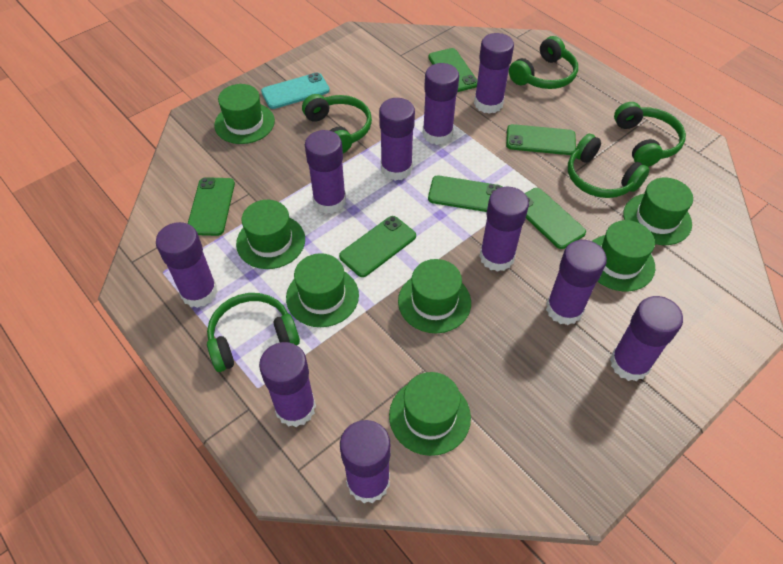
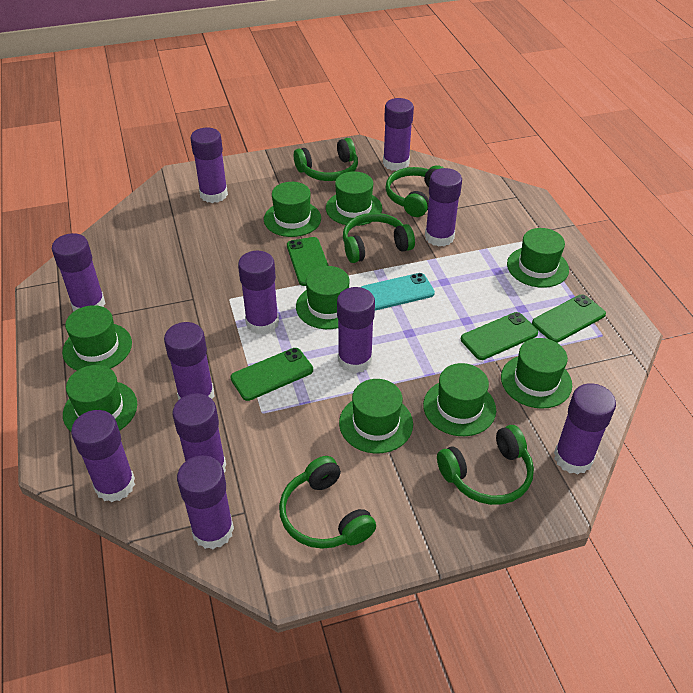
green hat: 7 -> 9
green phone: 6 -> 4
purple glue stick: 10 -> 11

